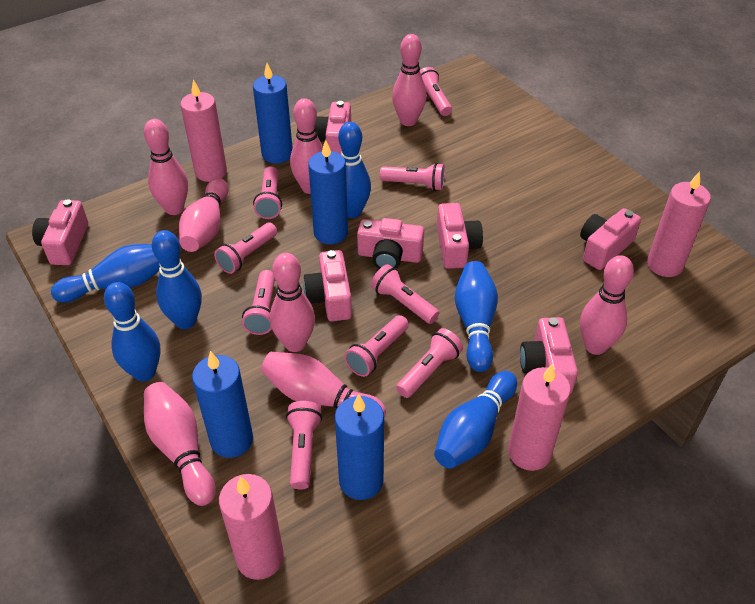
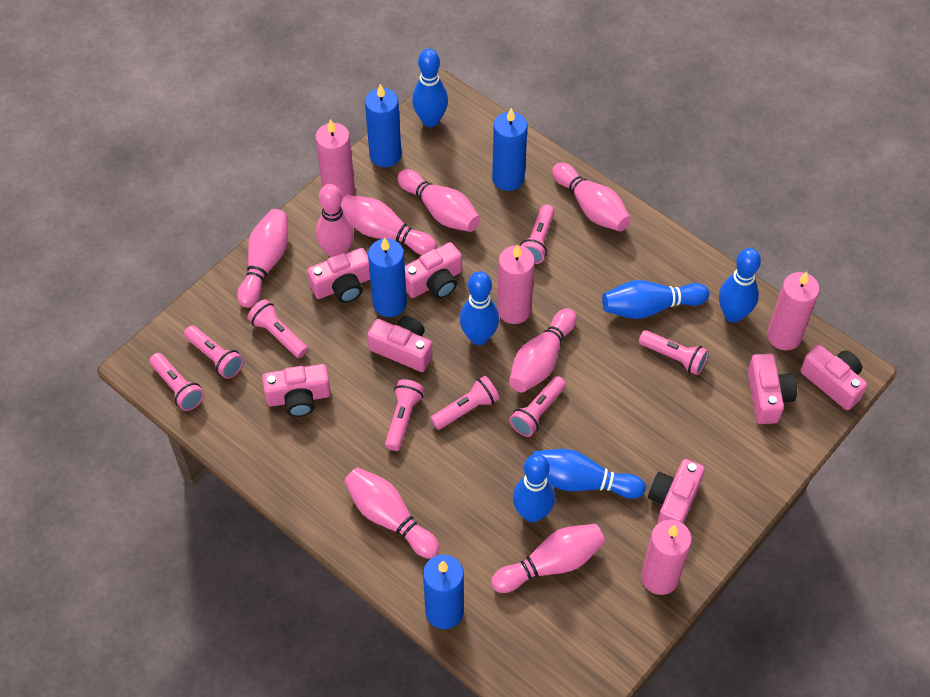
pink flashlight: 9 -> 8

